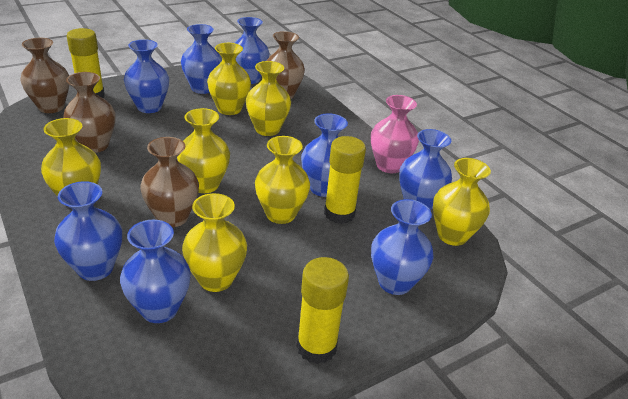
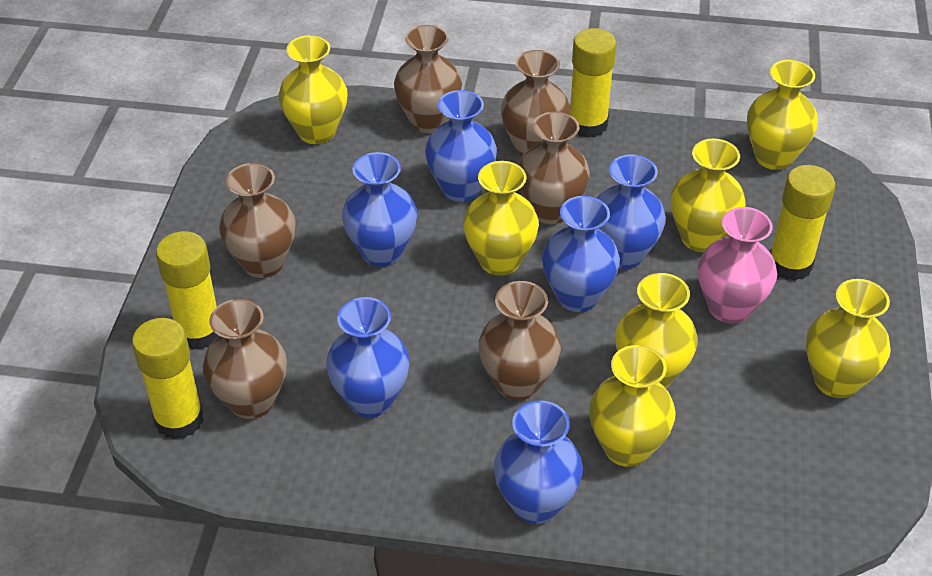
blue vase: 8 -> 6
brown vase: 4 -> 6
yellow glue stick: 3 -> 4

